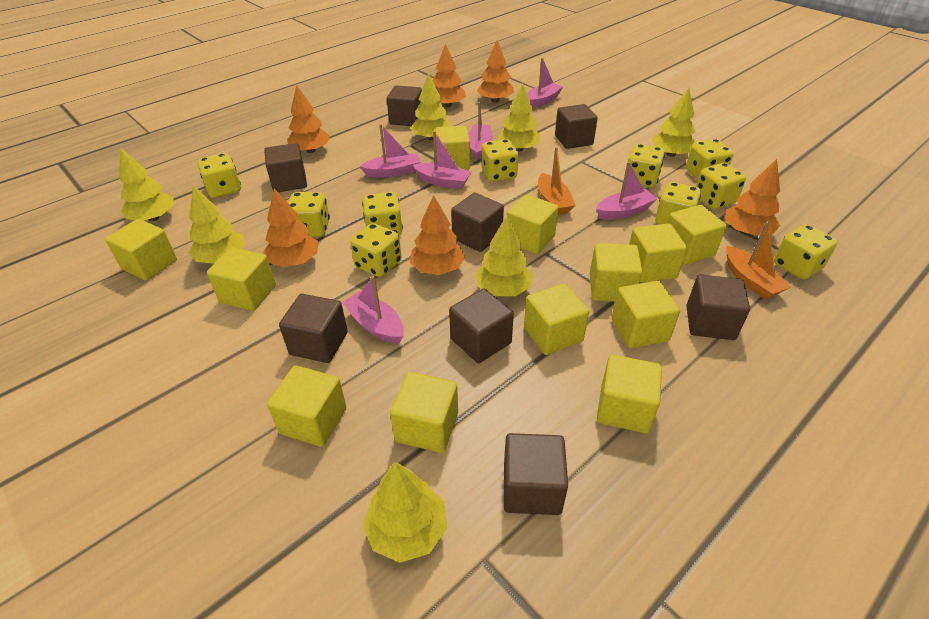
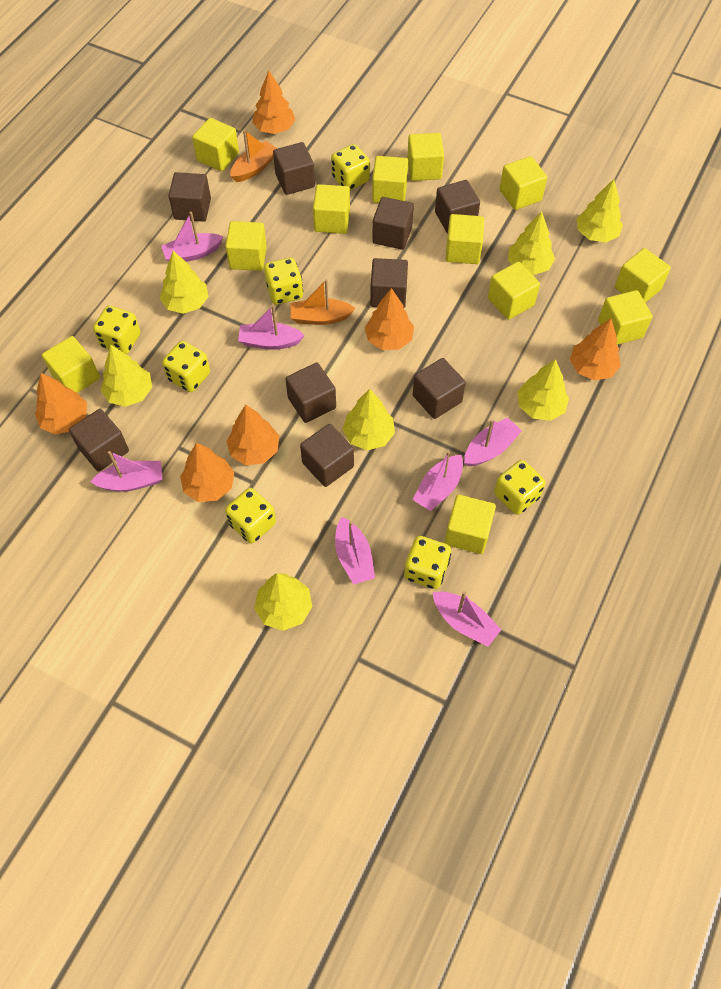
brown cube: 8 -> 9
pink boat: 6 -> 7
yellow dice: 10 -> 7

